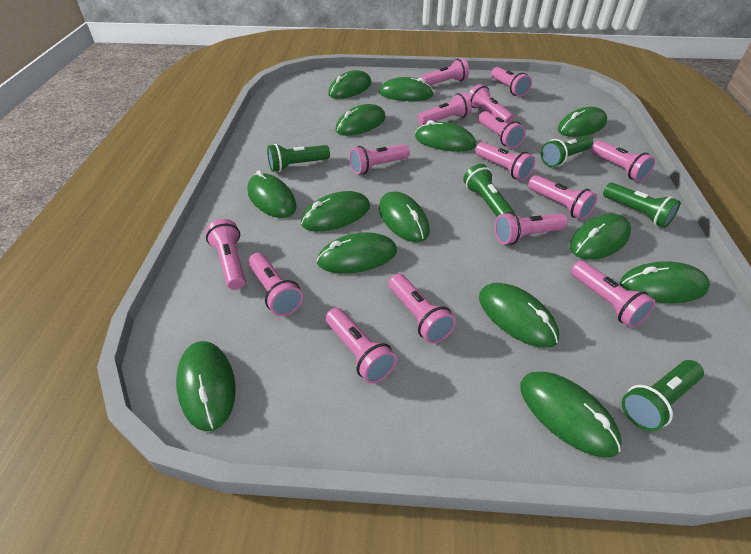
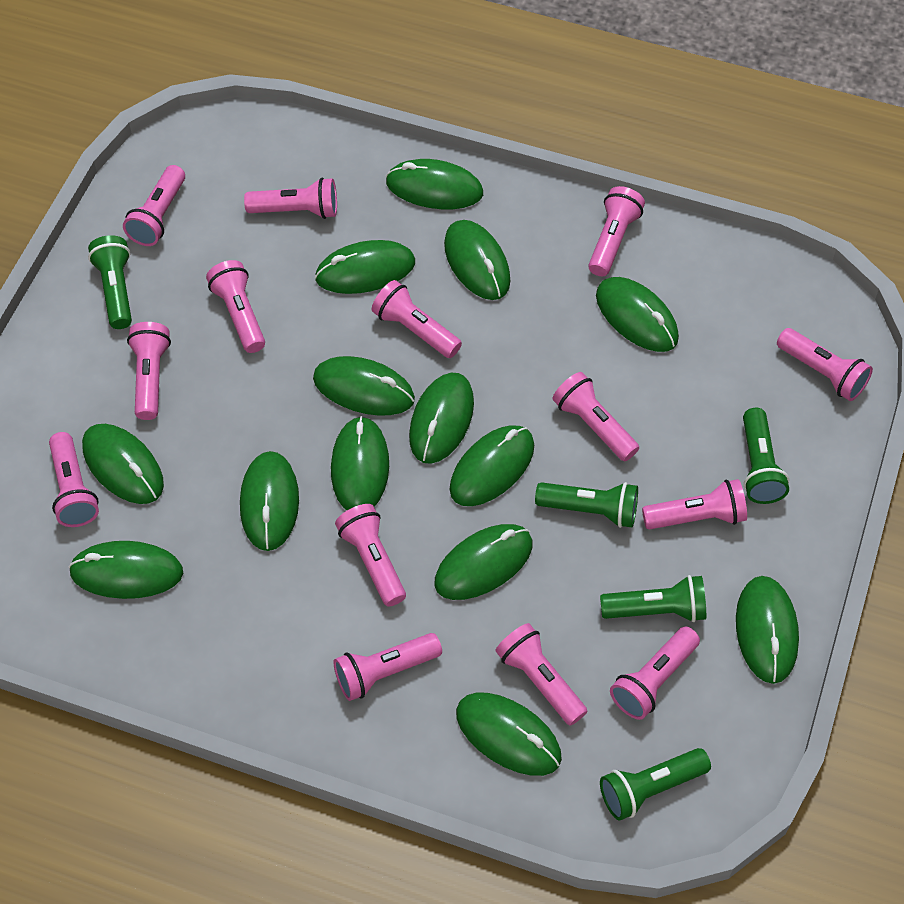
pink flashlight: 15 -> 14

